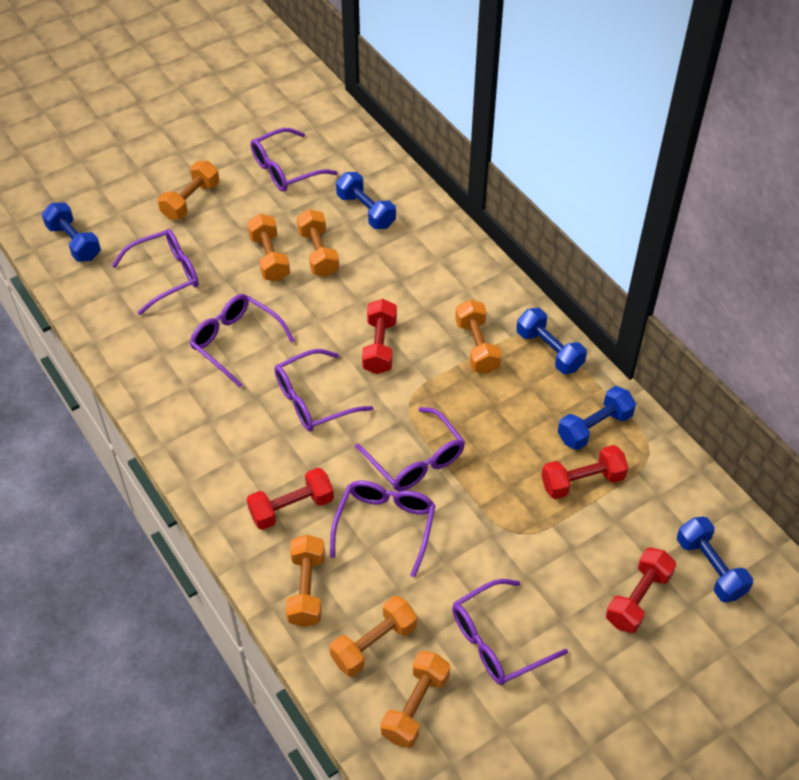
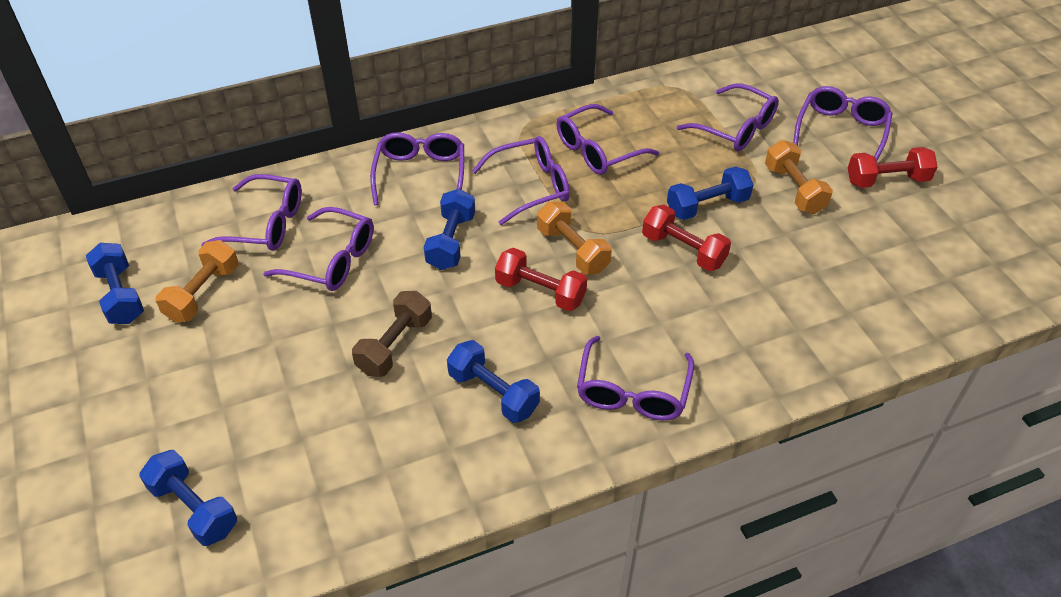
brown dumbbell: 0 -> 1
orange dumbbell: 7 -> 3
purple glasses: 7 -> 8
red dumbbell: 4 -> 3

